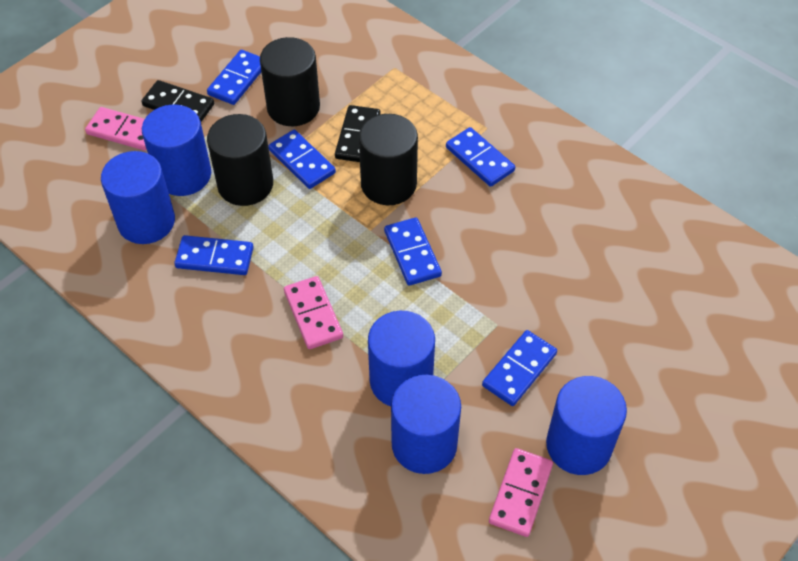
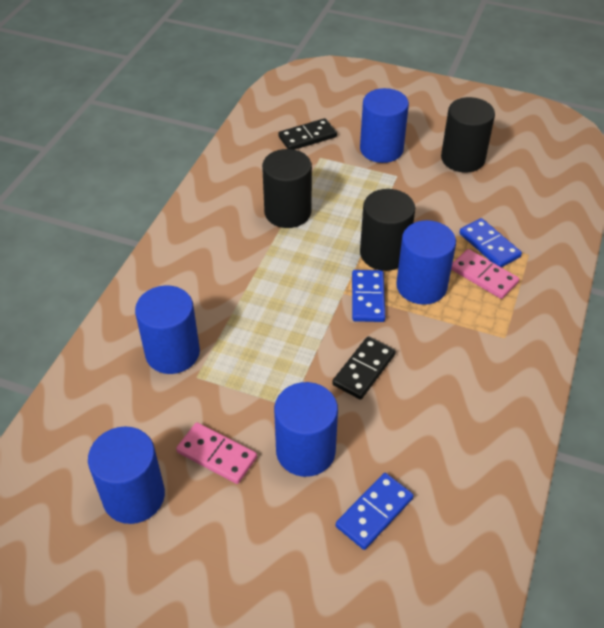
blue domino: 6 -> 3
pink domino: 3 -> 2

